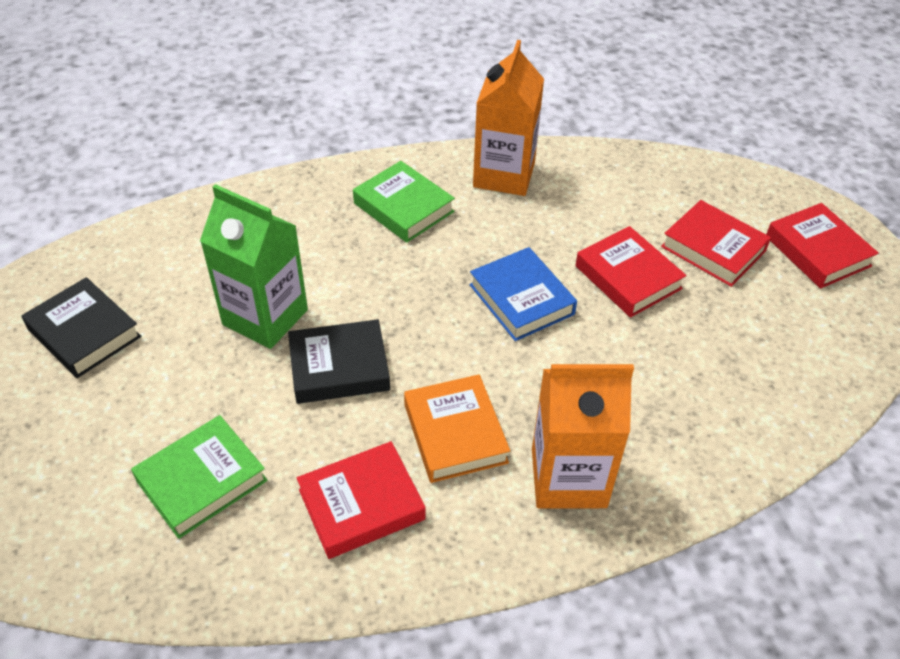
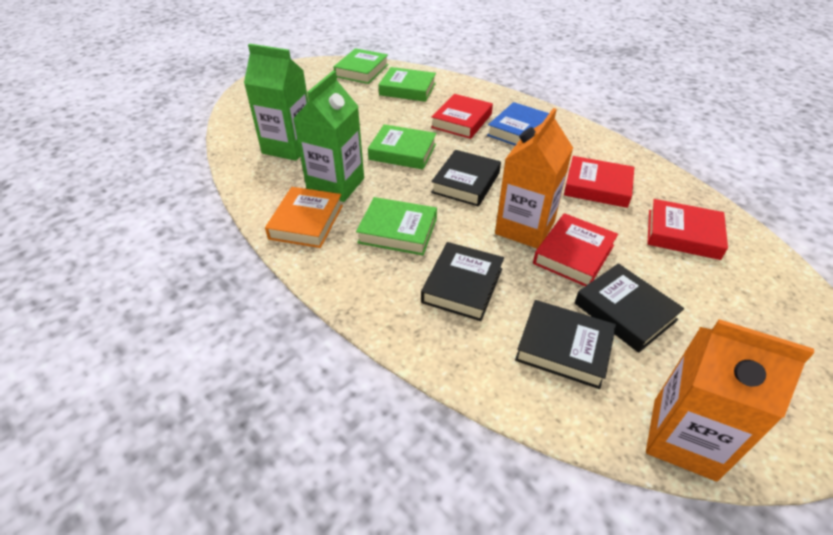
black book: 2 -> 4
green book: 2 -> 4
green carton: 1 -> 2

